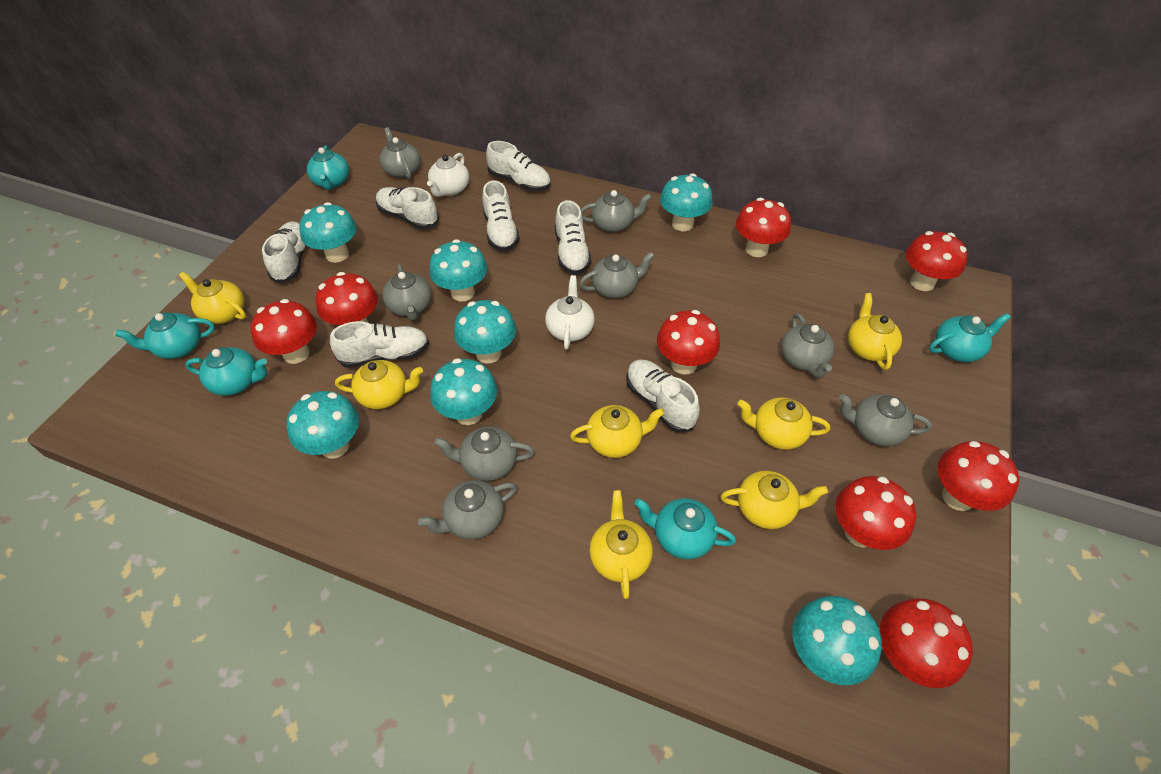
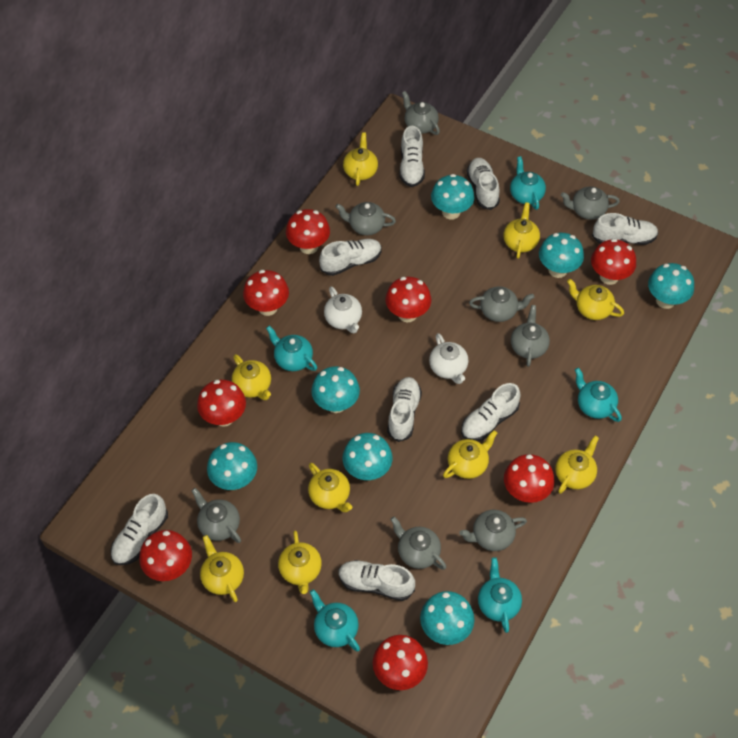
white shoe: 7 -> 8
yellow teapot: 7 -> 9

